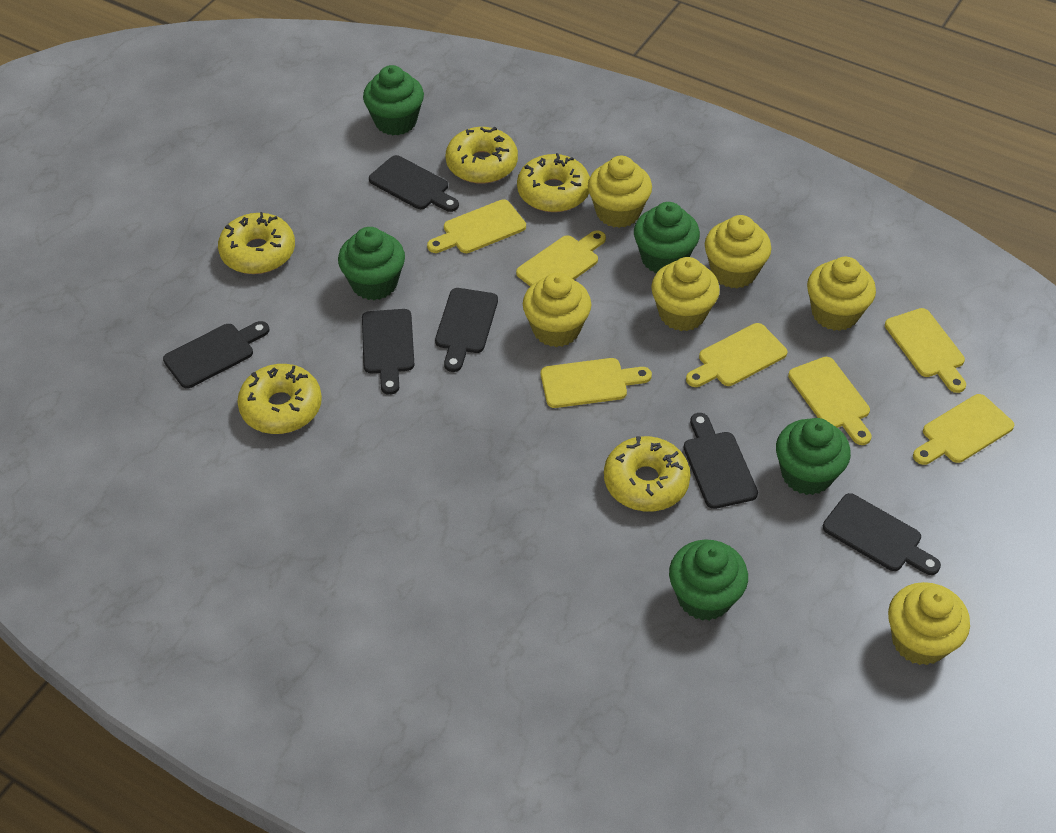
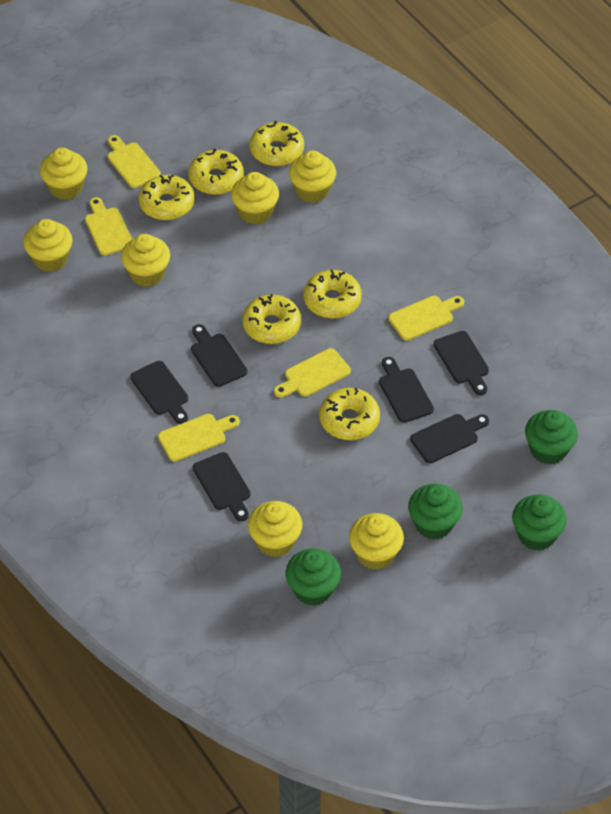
green cupcake: 5 -> 4
yellow cupcake: 6 -> 7
yellow cutting board: 7 -> 5
yellow donut: 5 -> 6

